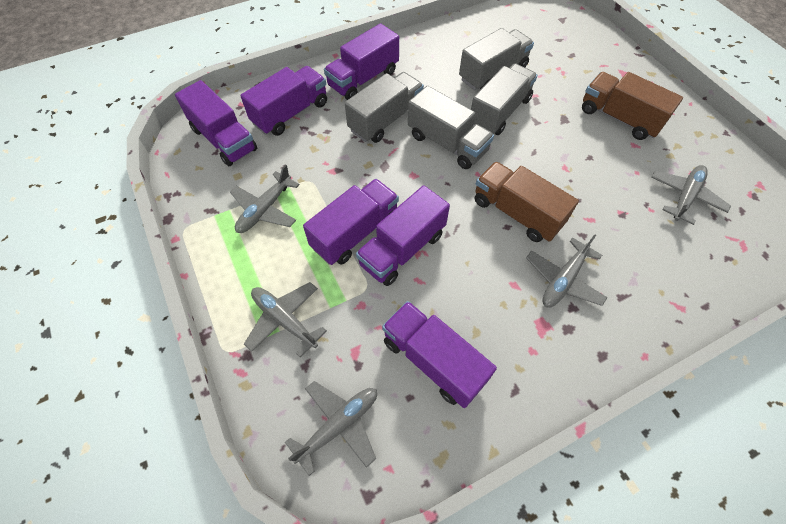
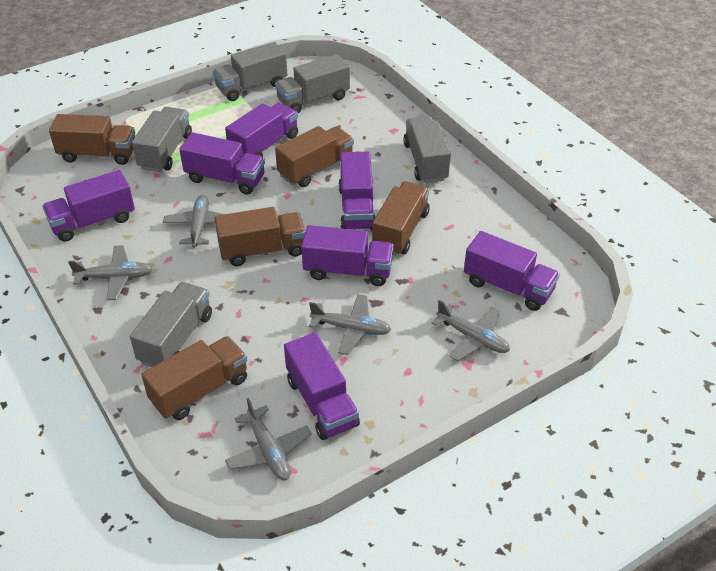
brown truck: 2 -> 5
grey truck: 4 -> 5
purple truck: 6 -> 7

